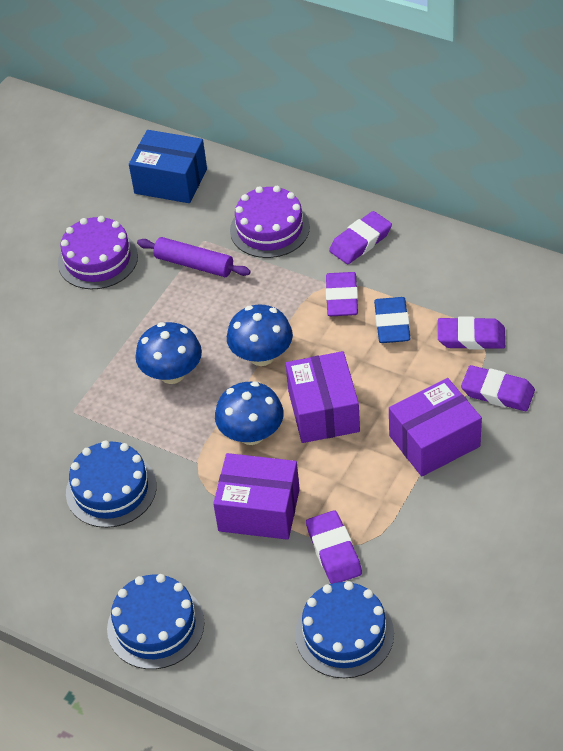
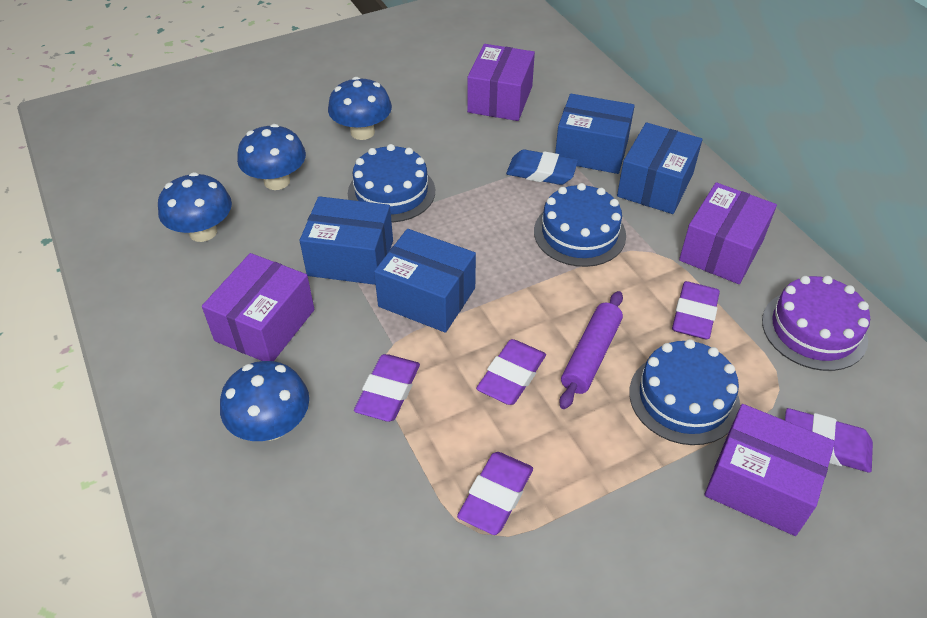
blue box: 1 -> 4
blue mushroom: 3 -> 4
purple box: 3 -> 4
purple cake: 2 -> 1

